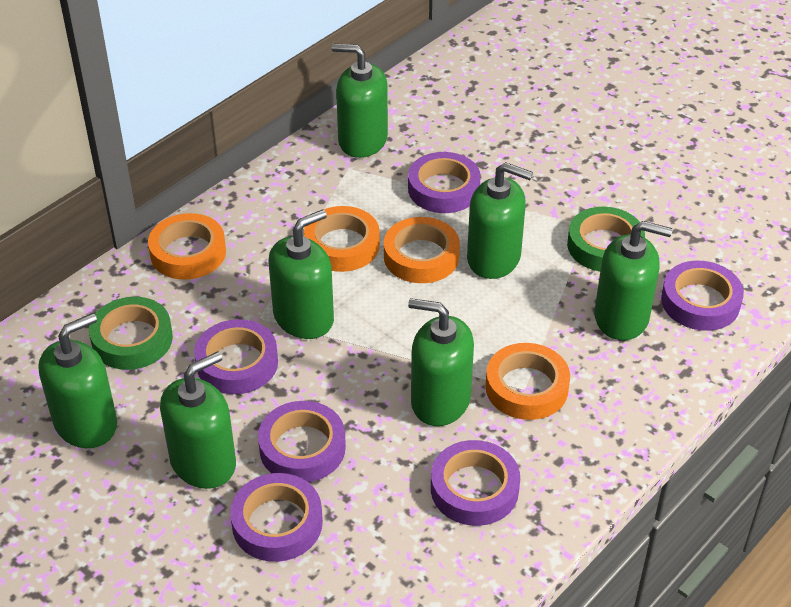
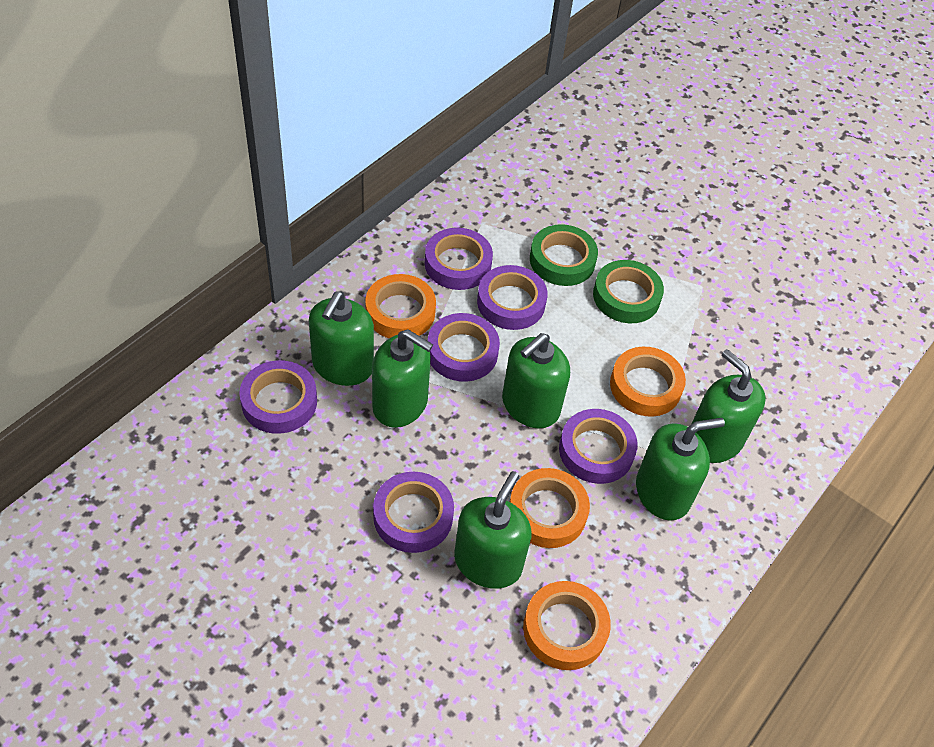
green soap dispenser: 7 -> 6

